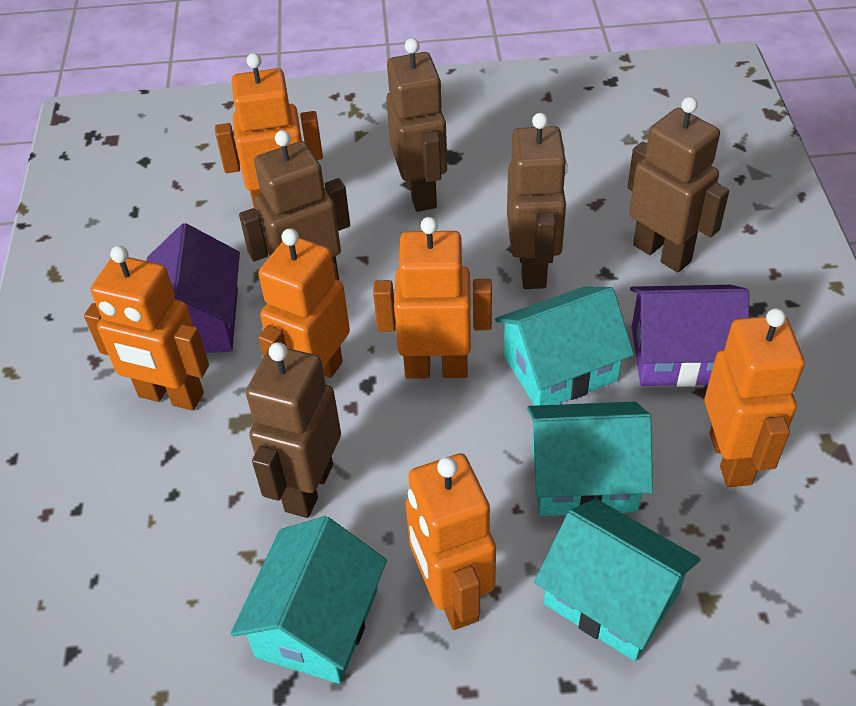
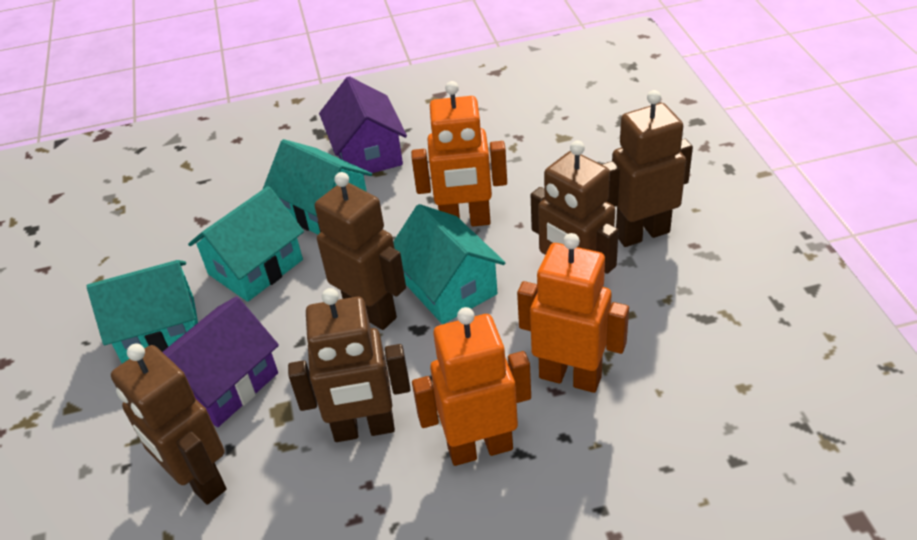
orange robot: 6 -> 3

